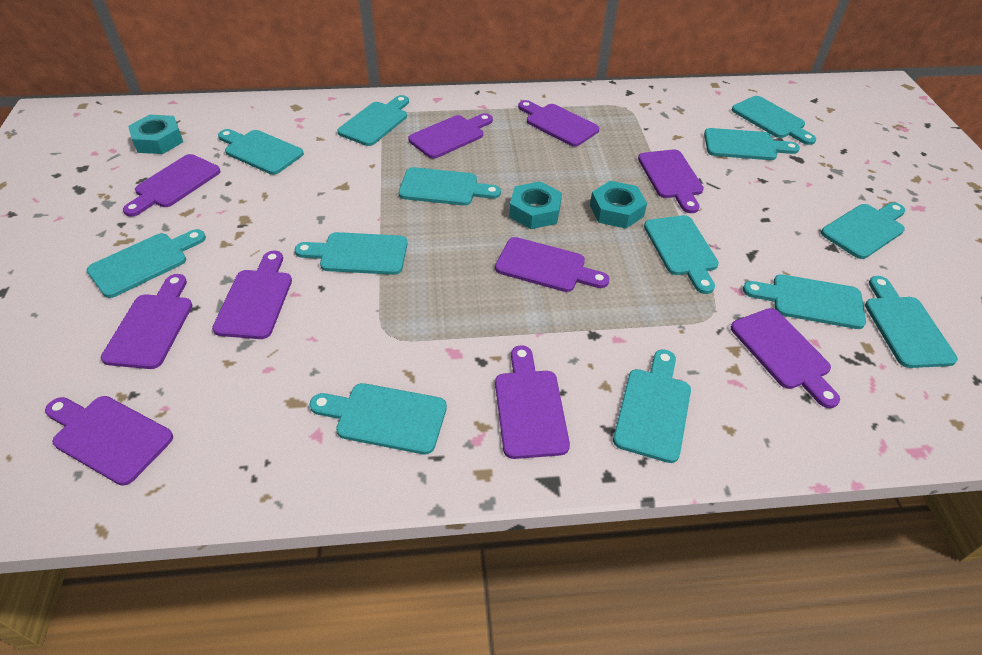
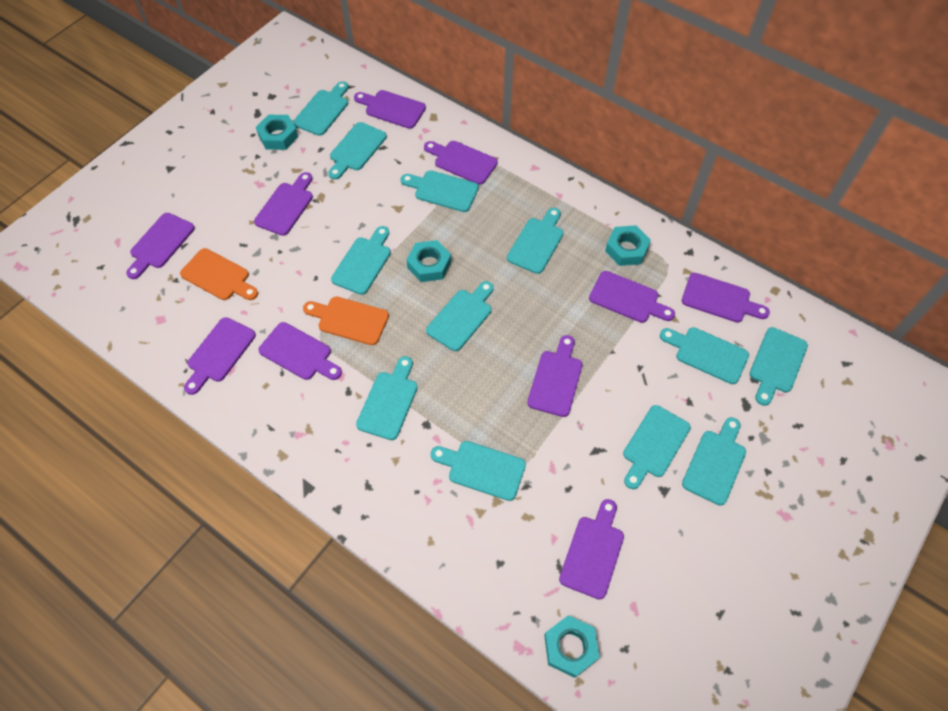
orange cutting board: 0 -> 2
turquoise cutting board: 13 -> 12
turquoise nut: 3 -> 4

